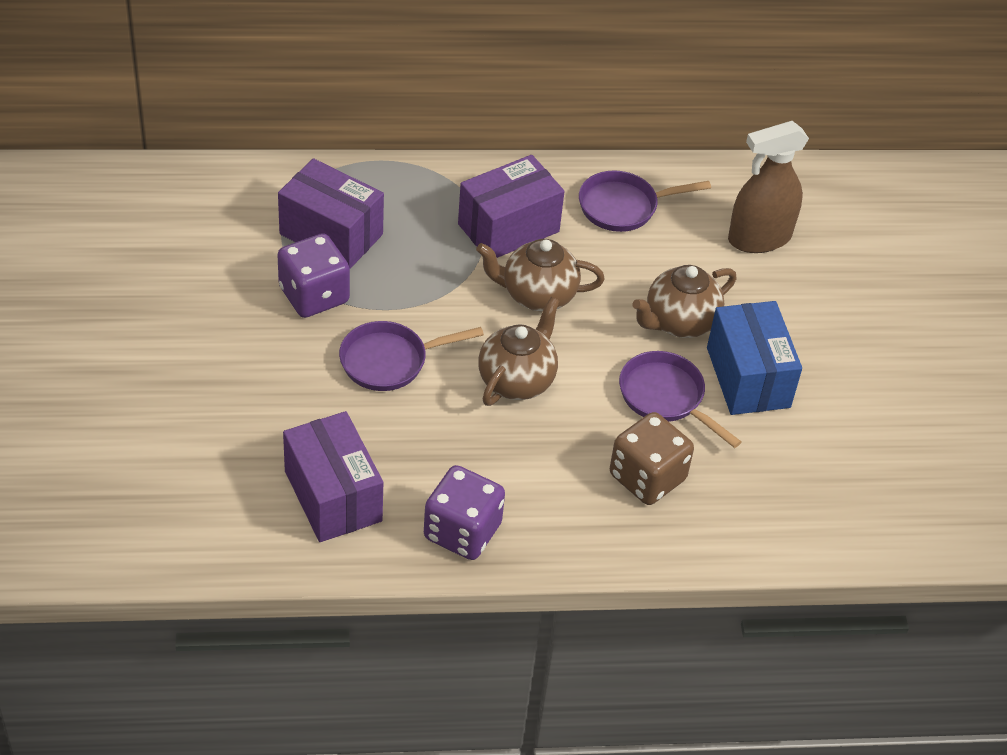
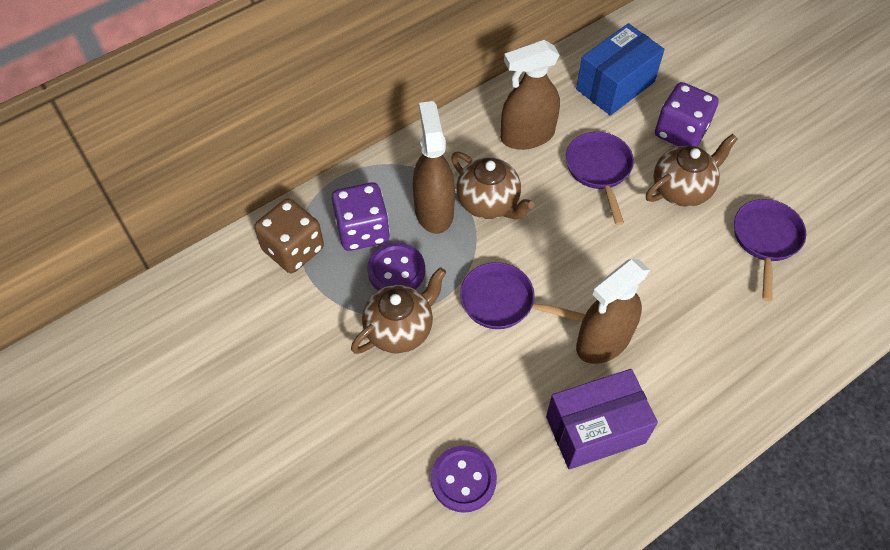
brown spray bottle: 1 -> 3
purple box: 3 -> 1
purple button: 0 -> 2

